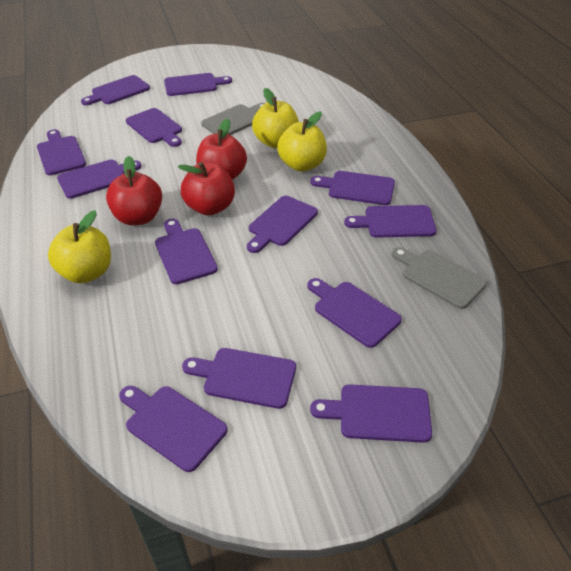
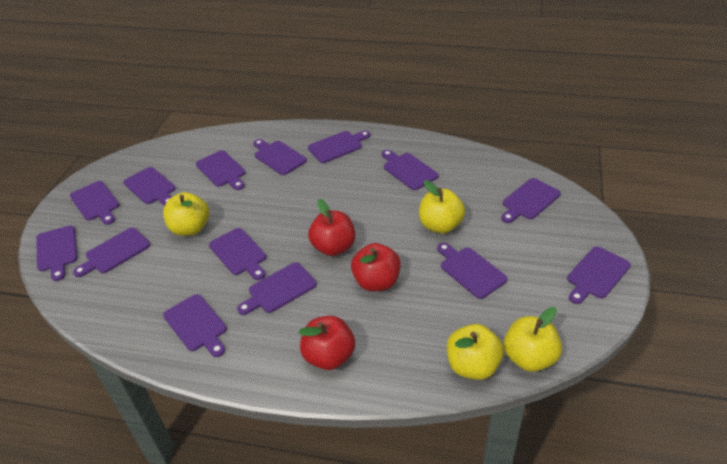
grey cutting board: 2 -> 0
purple cutting board: 13 -> 14
yellow apple: 3 -> 4

